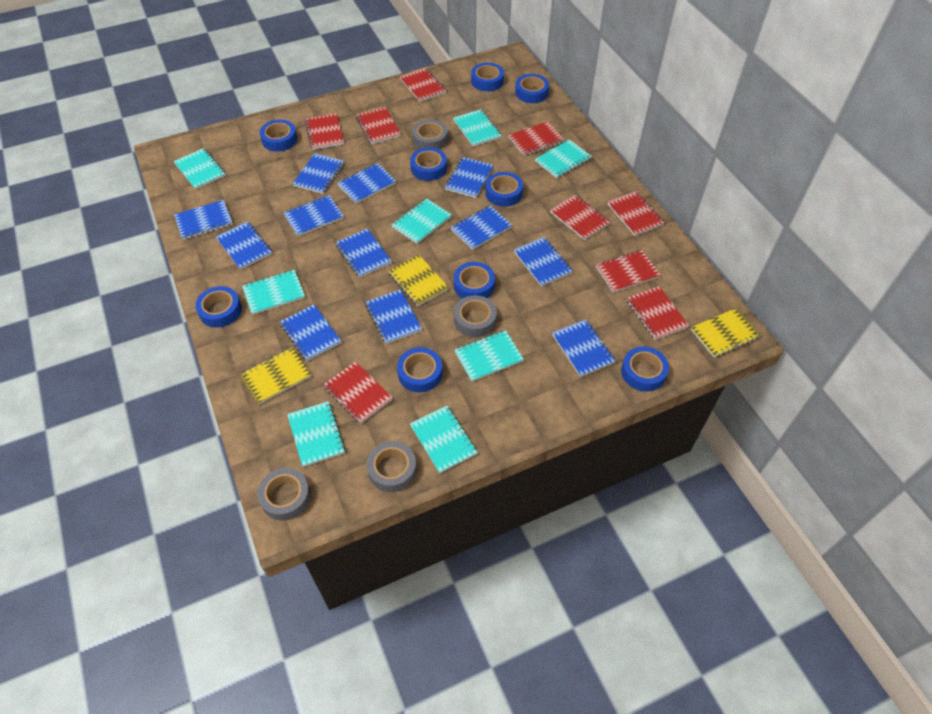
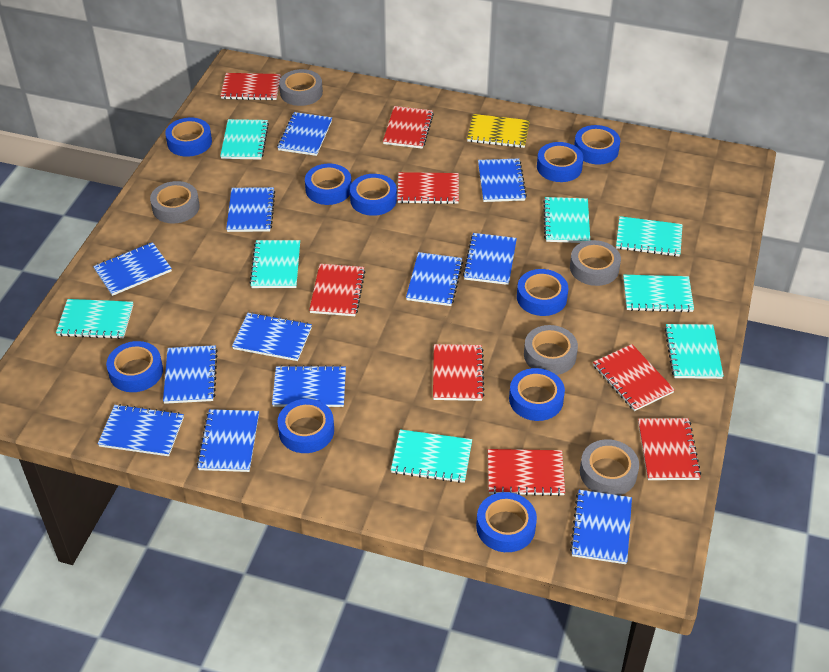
blue tape: 9 -> 10
grey tape: 4 -> 5
red notebook: 9 -> 8
yellow notebook: 3 -> 1

